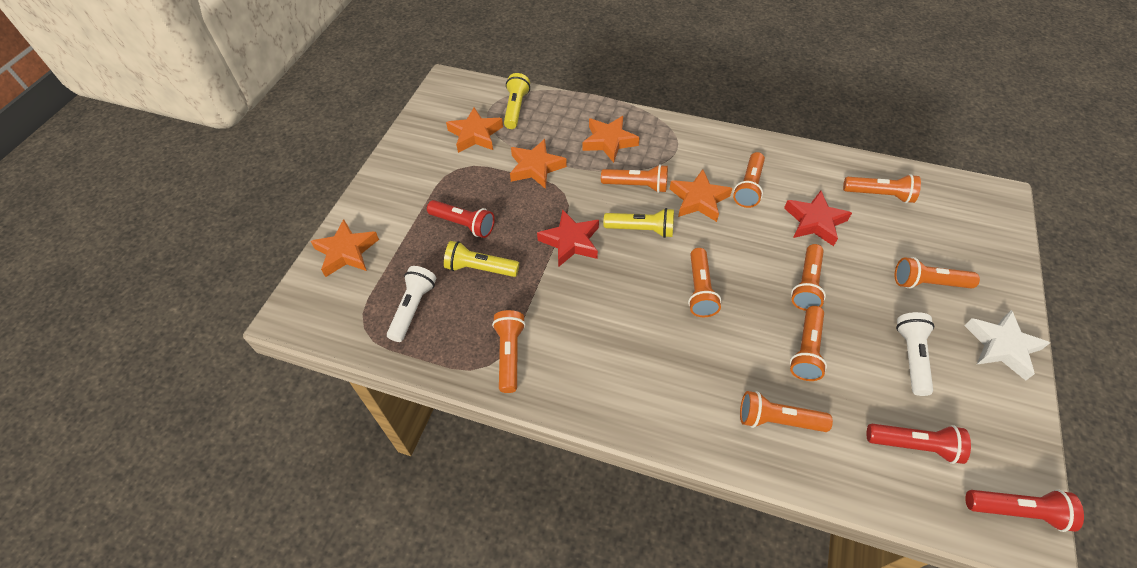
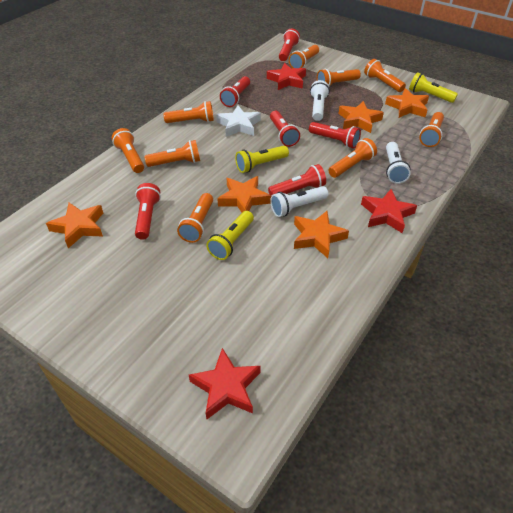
red flashlight: 3 -> 6
red star: 2 -> 3
white flashlight: 2 -> 3

